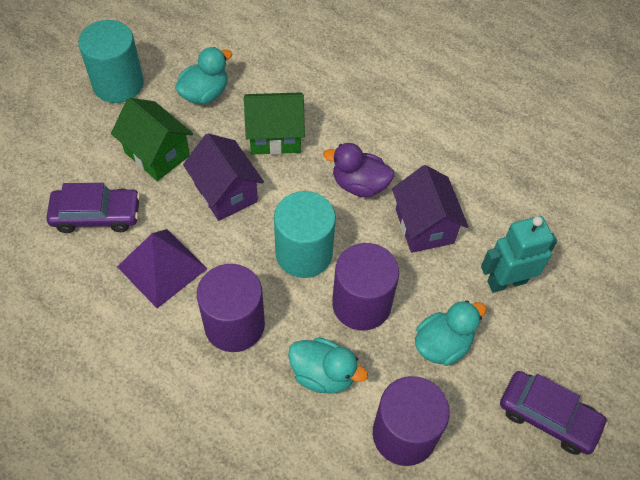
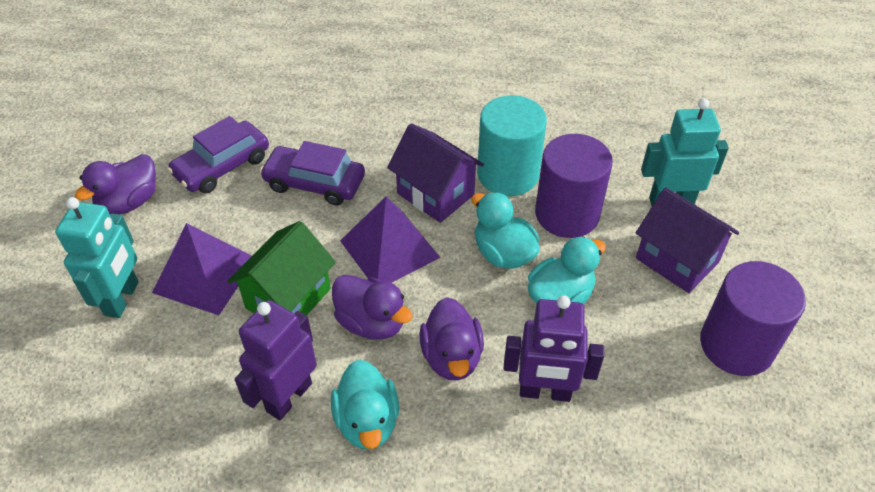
green house: 2 -> 1
purple cylinder: 3 -> 2
purple duck: 1 -> 3
purple pyramid: 1 -> 2
purple robot: 0 -> 2
turquoise cylinder: 2 -> 1
turquoise robot: 1 -> 2

